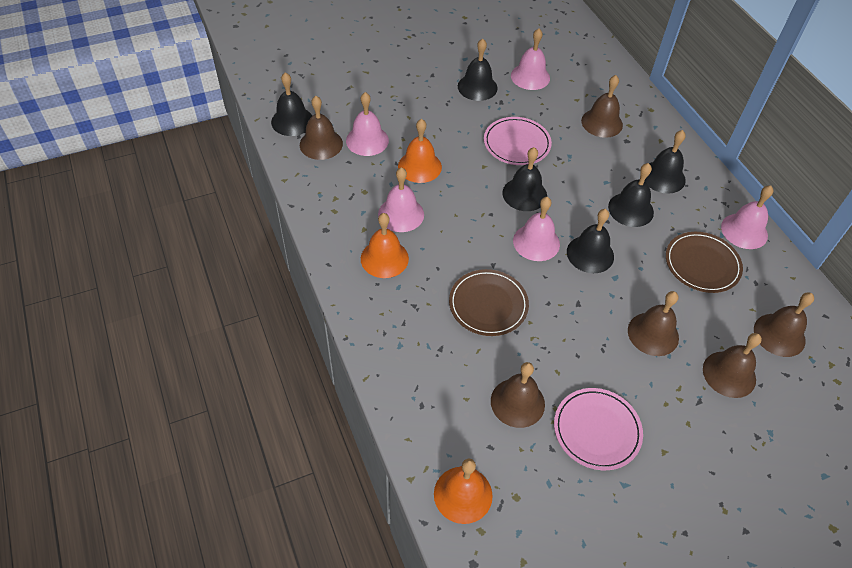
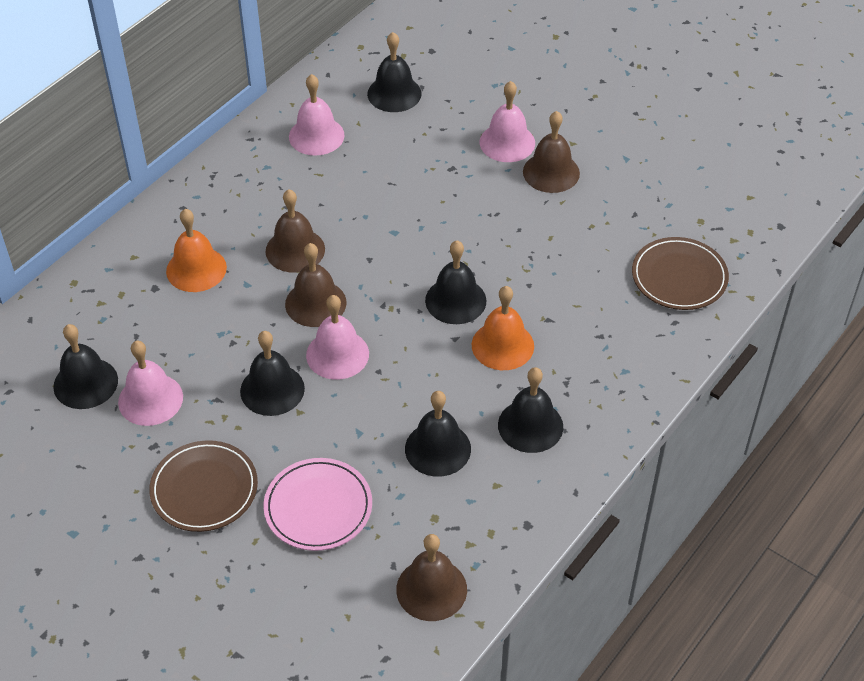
brown bell: 6 -> 4
orange bell: 3 -> 2
pink bell: 5 -> 4
pink plate: 2 -> 1

